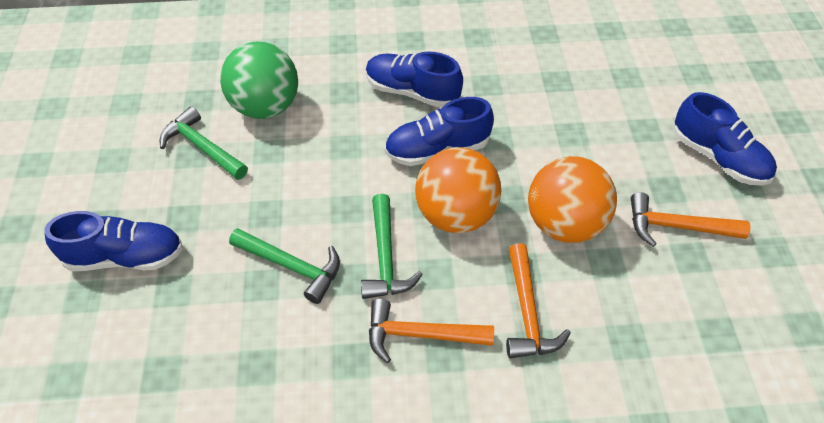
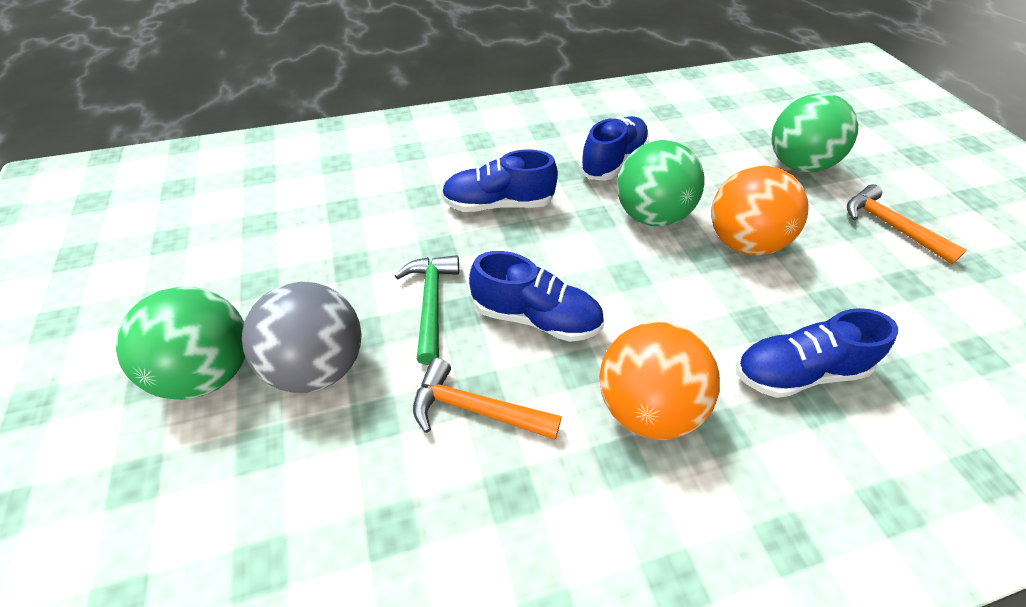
green ball: 1 -> 3
green hammer: 3 -> 1
grey ball: 0 -> 1
orange hammer: 3 -> 2

